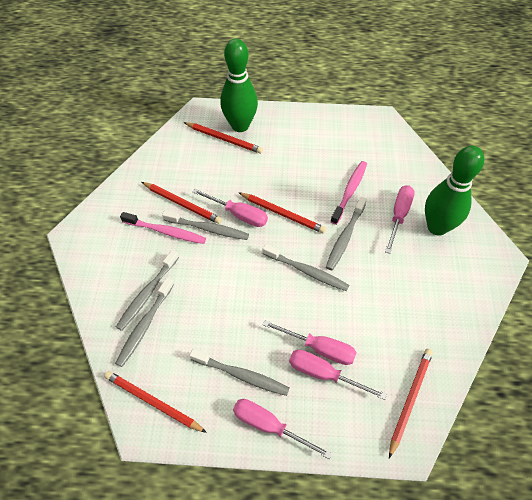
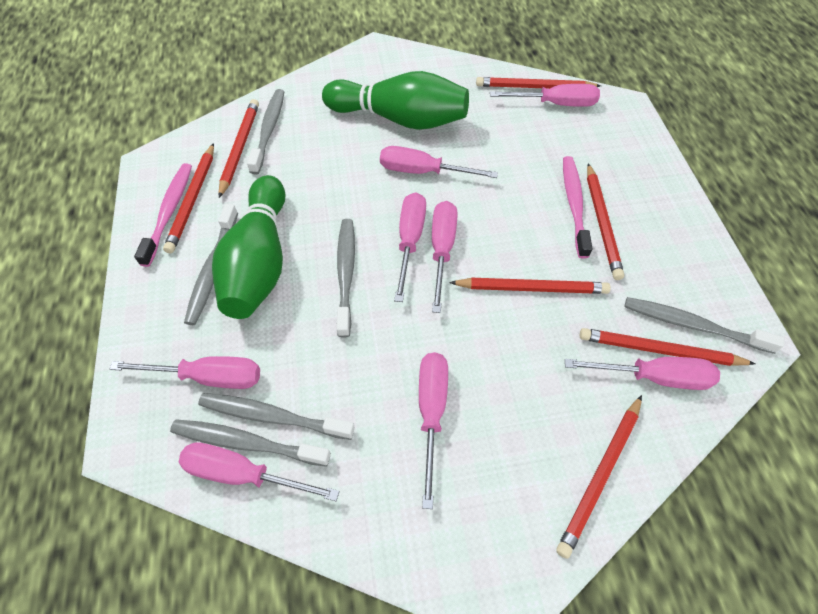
pink screwdriver: 5 -> 8
red pencil: 5 -> 7

